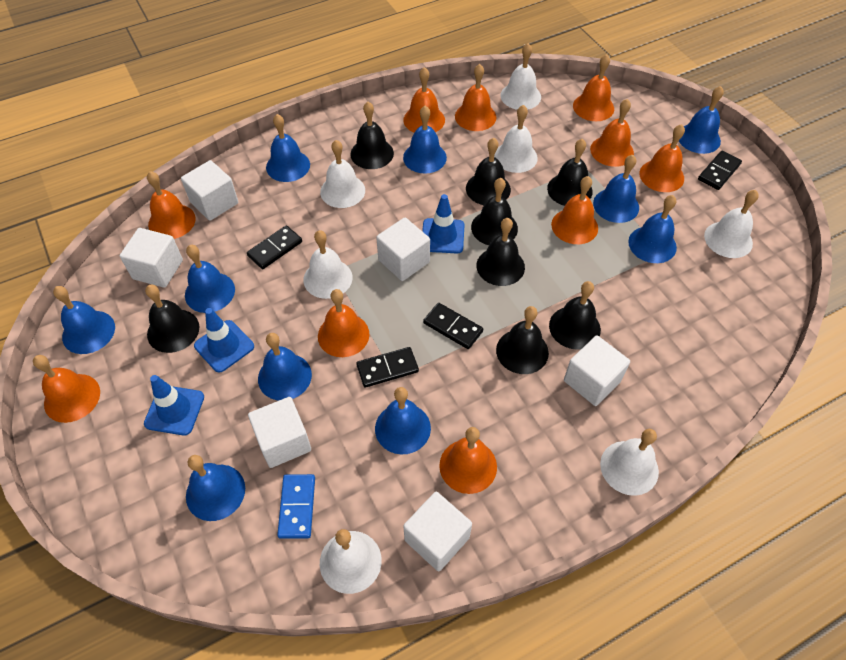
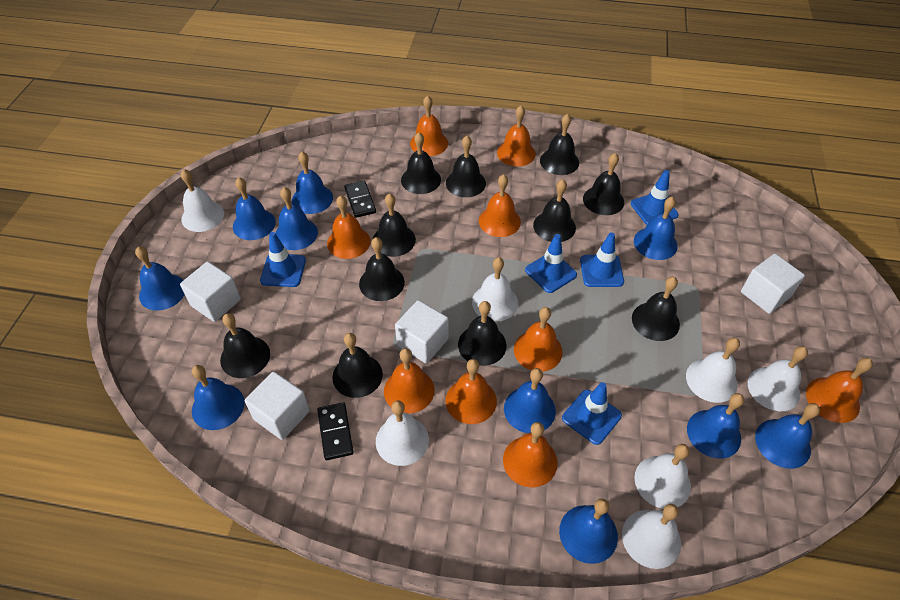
black bell: 8 -> 11
black domino: 4 -> 2
blue domino: 1 -> 0
blue traffic cone: 3 -> 5
orange bell: 10 -> 9
white cube: 6 -> 4

